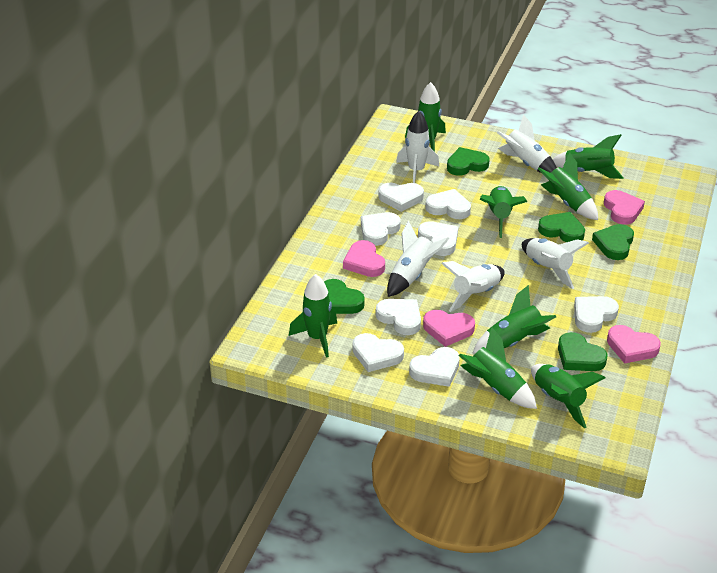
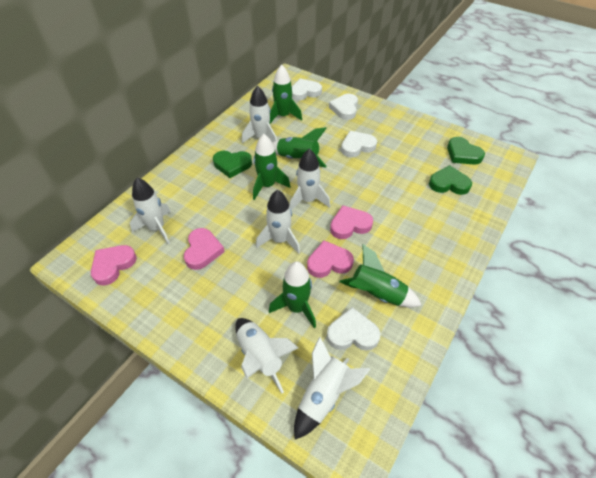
green heart: 5 -> 3
green rocket: 8 -> 5
white heart: 8 -> 4
white rocket: 5 -> 6

